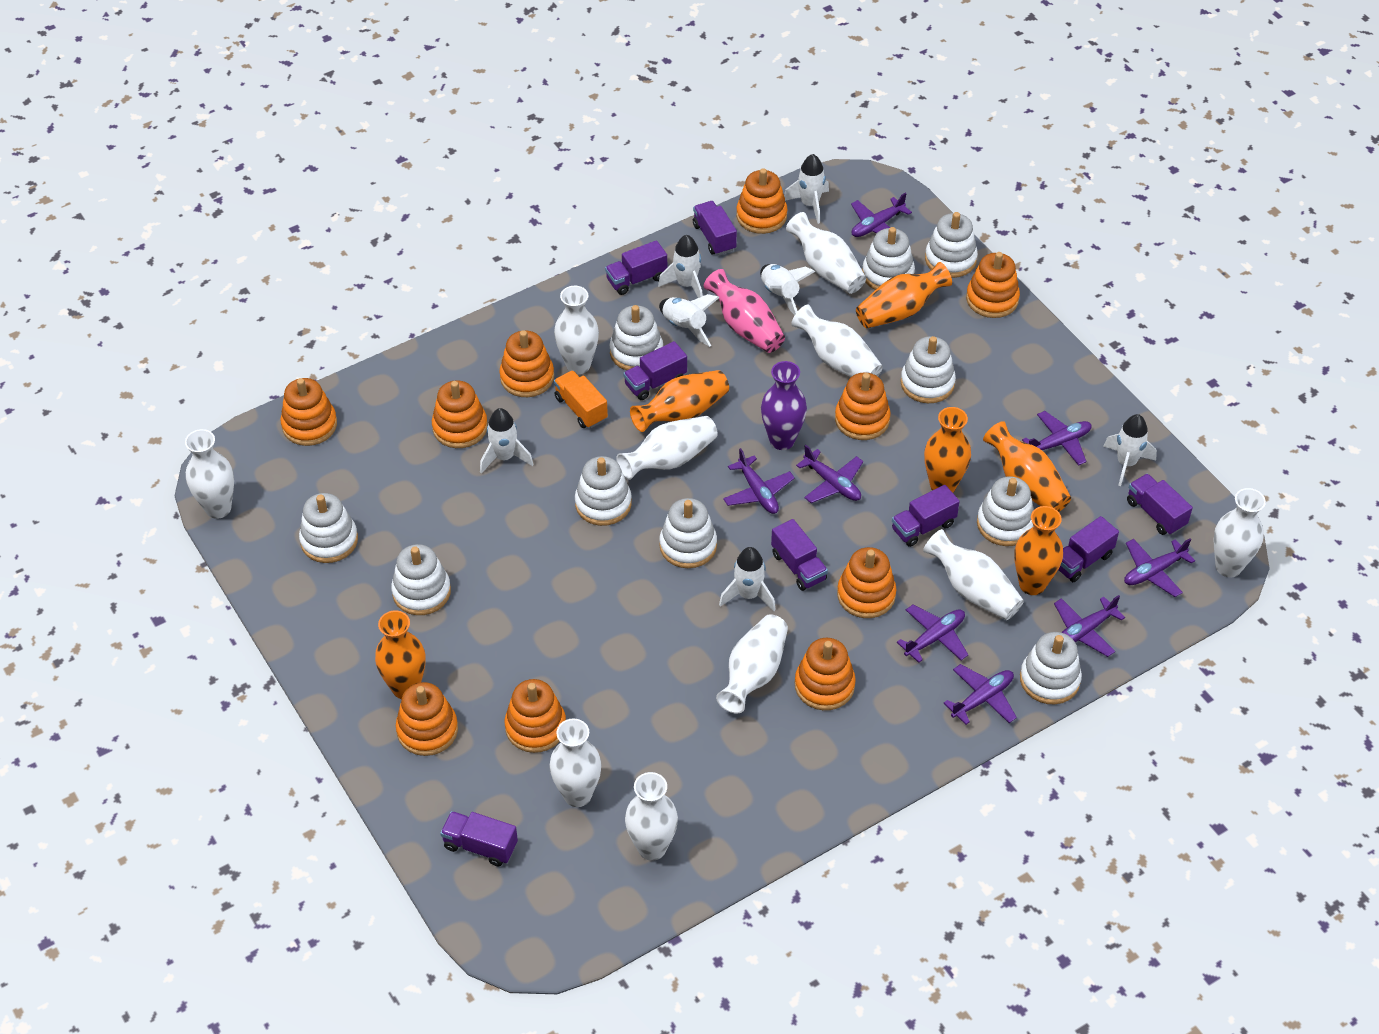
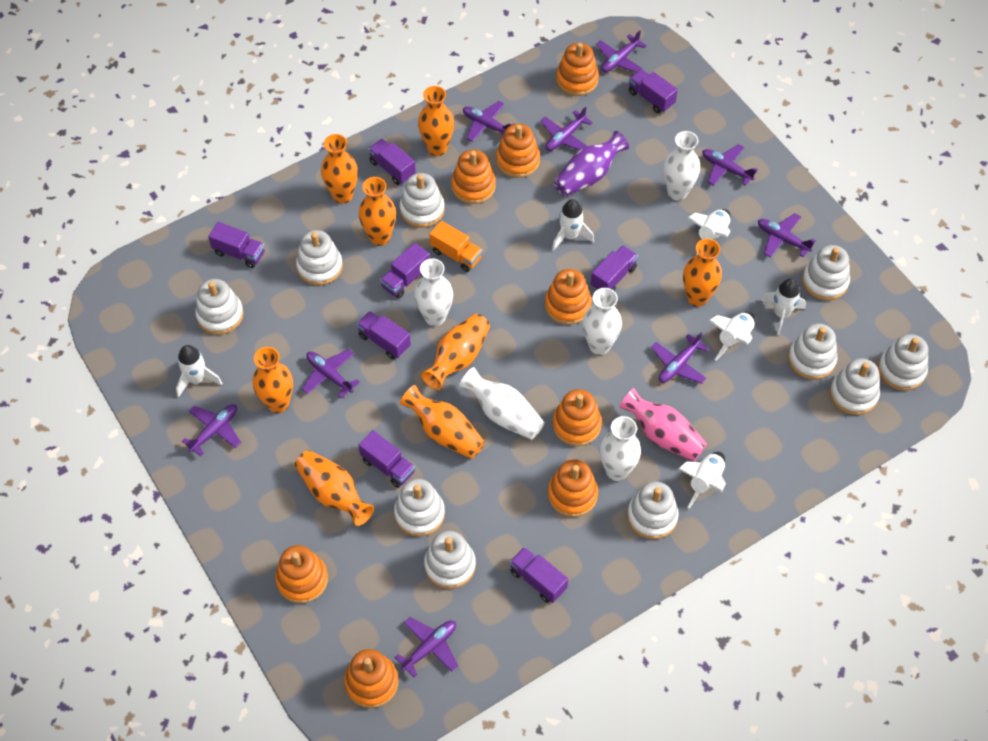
orange stacking toy: 10 -> 8
orange vase: 6 -> 8
purple plane: 8 -> 9
white rocket: 7 -> 6
white vase: 10 -> 5

